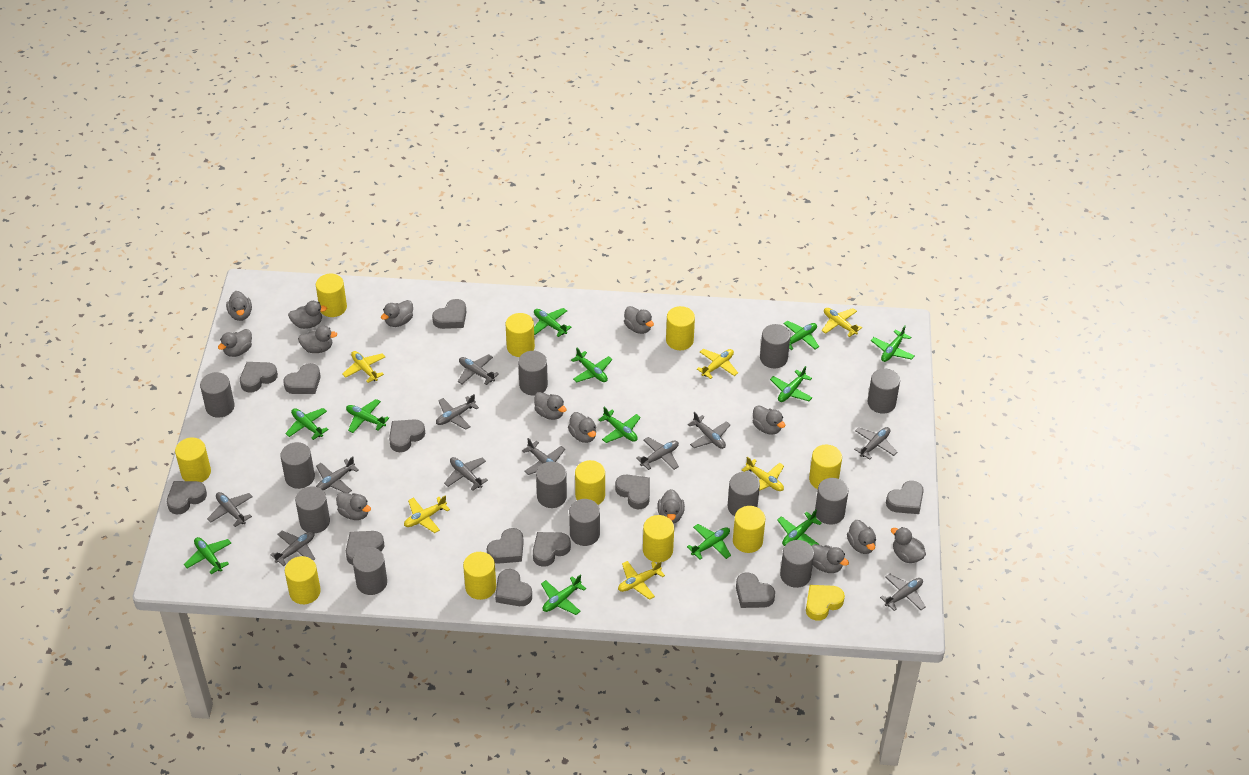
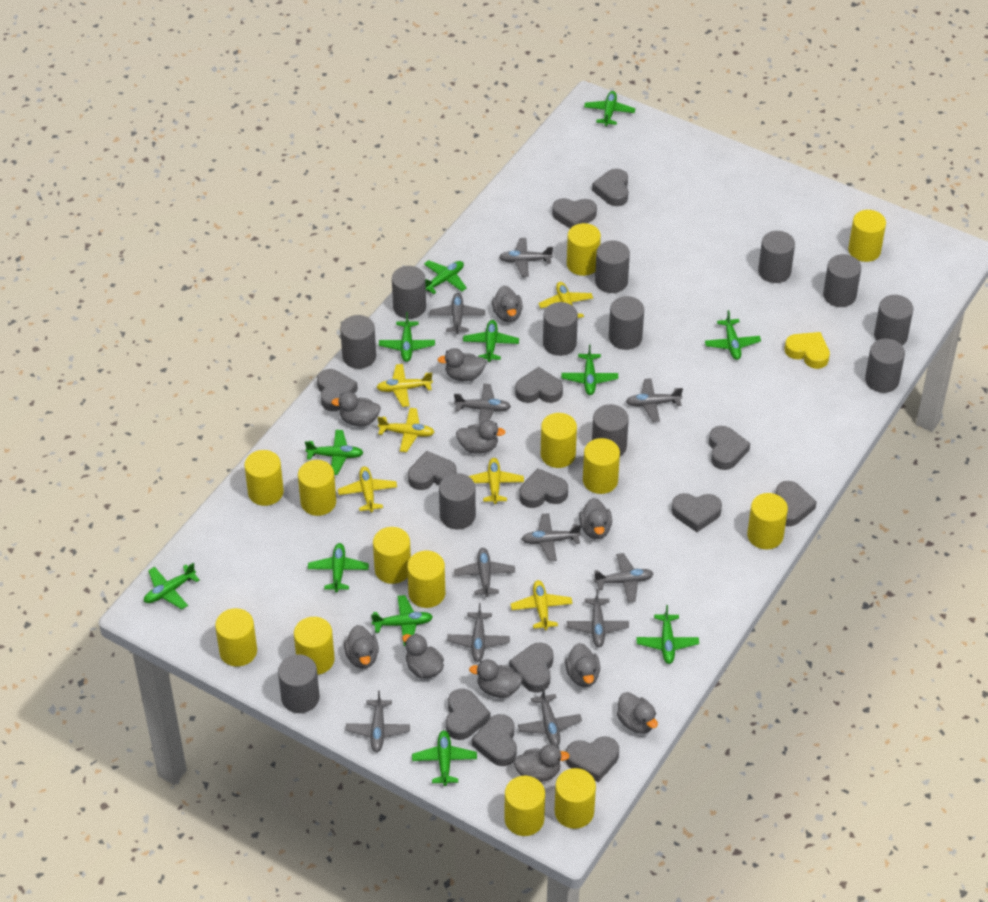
grey duck: 14 -> 11
grey heart: 12 -> 13
yellow cylinder: 10 -> 13

